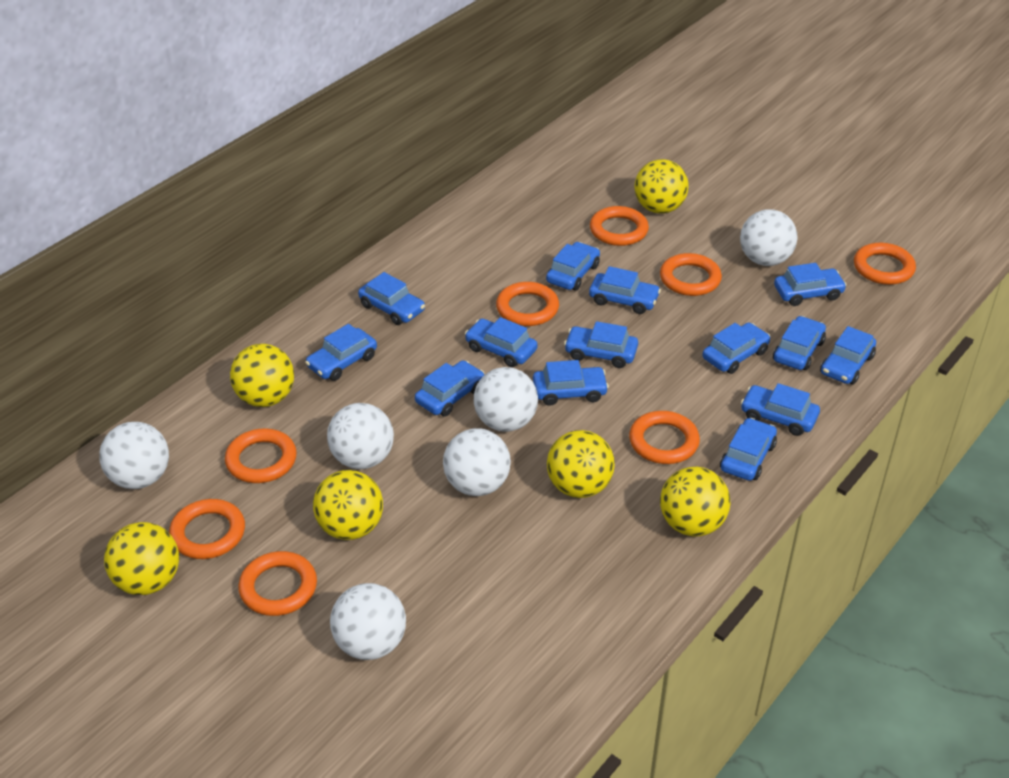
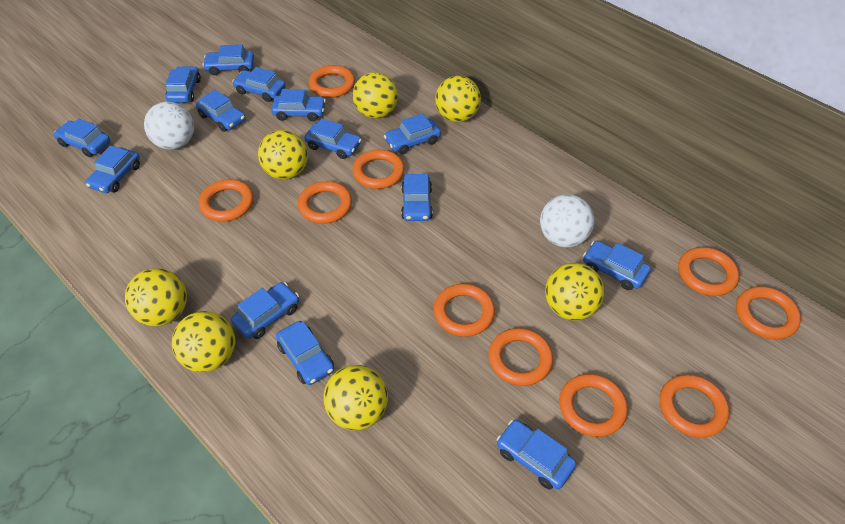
orange ring: 8 -> 10
white ball: 6 -> 2
yellow ball: 6 -> 7

